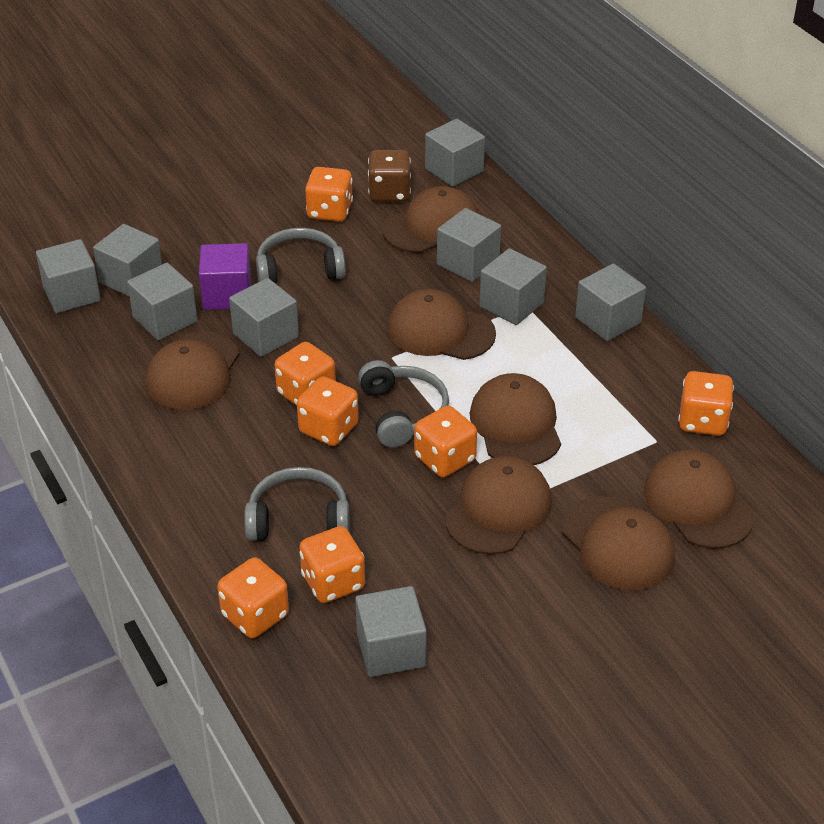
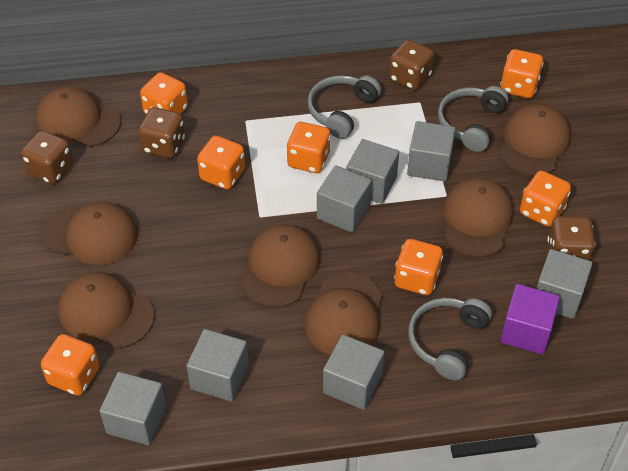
brown dice: 1 -> 4
grey cube: 9 -> 7

